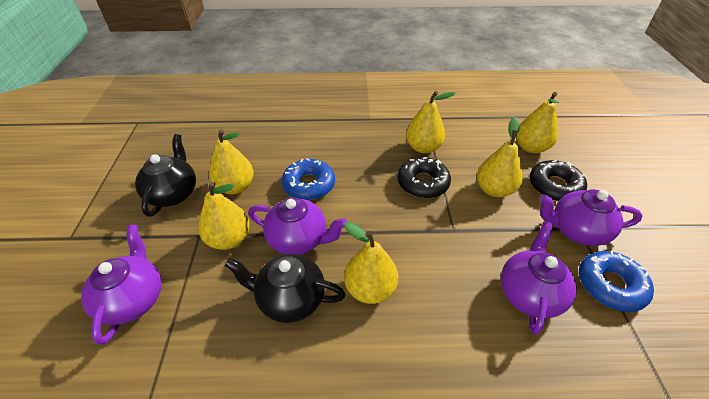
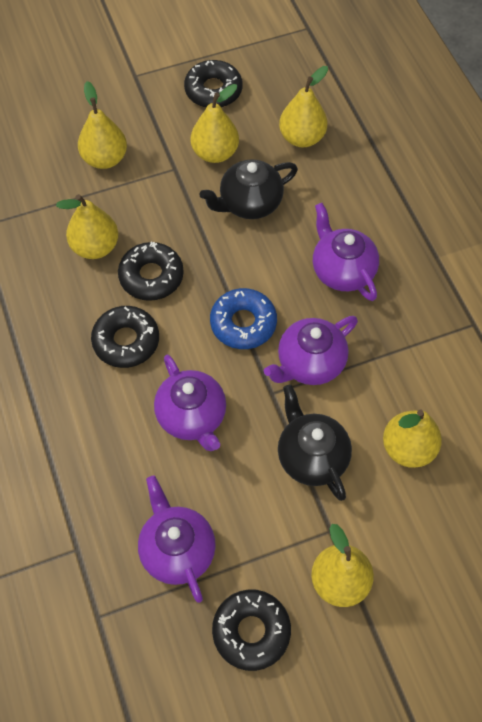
black donut: 2 -> 4
blue donut: 2 -> 1

